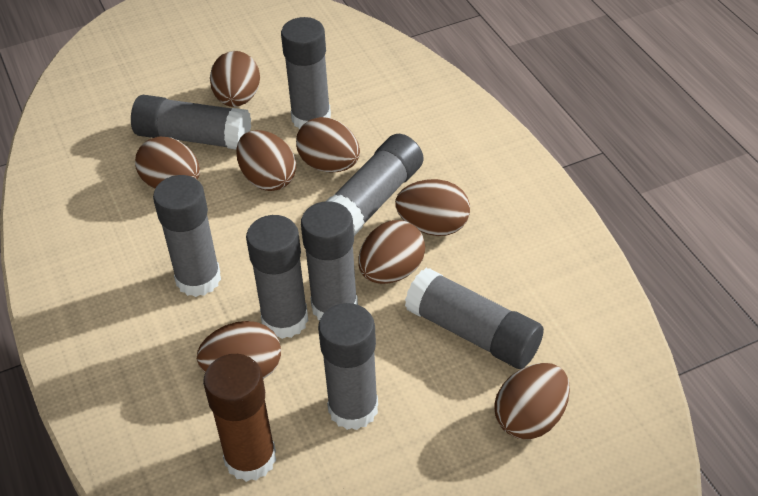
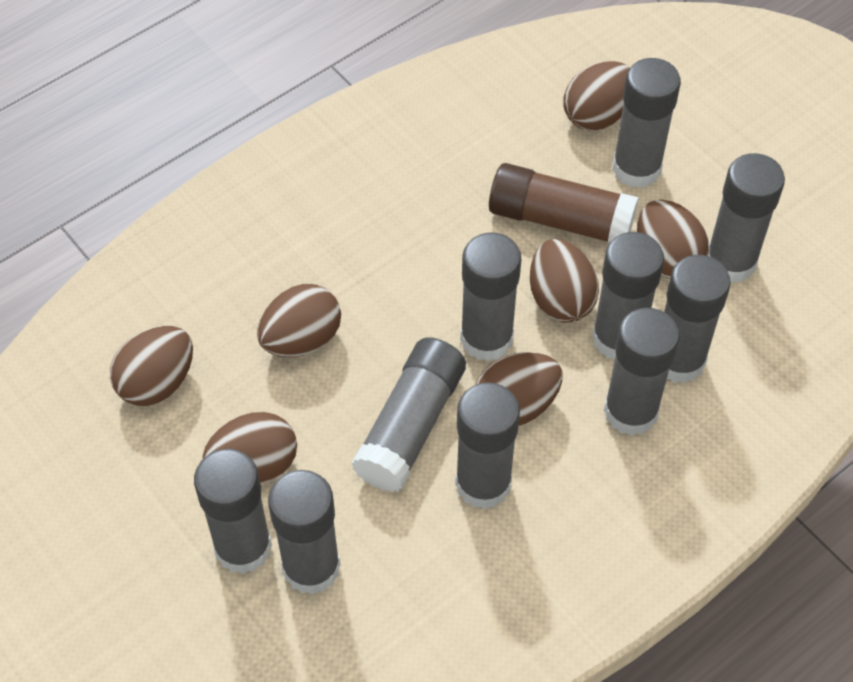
brown egg: 8 -> 7
grey glue stick: 8 -> 10

